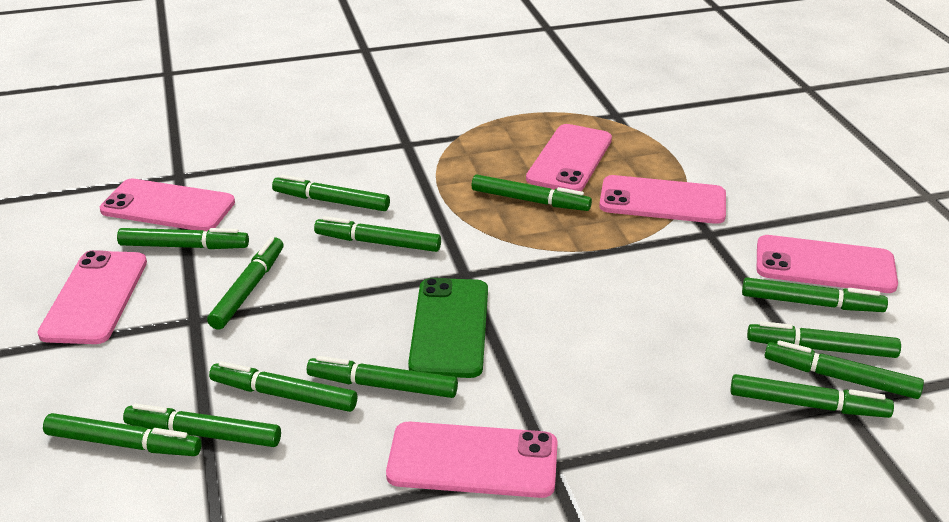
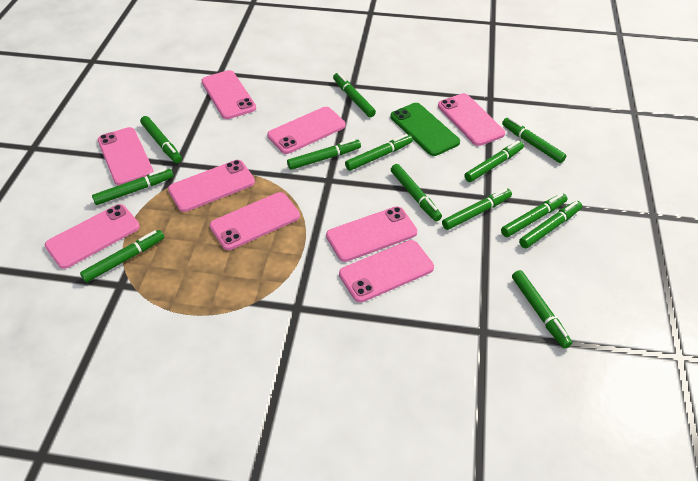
pink phone: 6 -> 9

